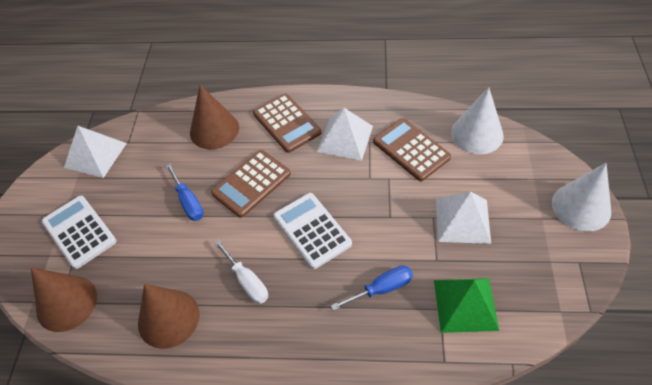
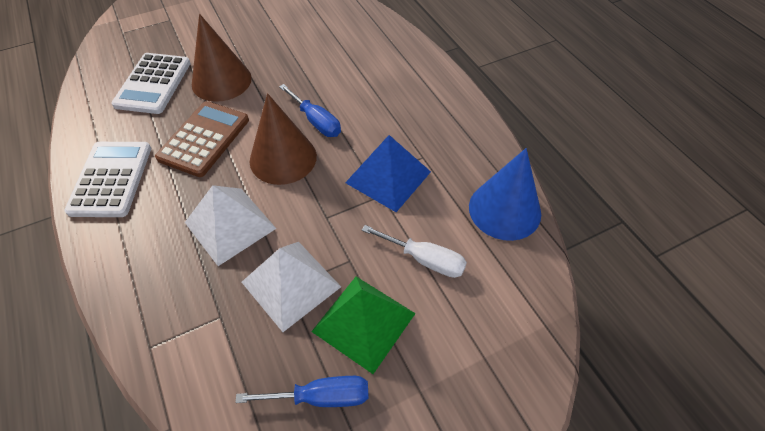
blue cone: 0 -> 1
blue pyramid: 0 -> 1
brown calculator: 3 -> 1
brown cone: 3 -> 2
white cone: 2 -> 0
white pyramid: 3 -> 2

